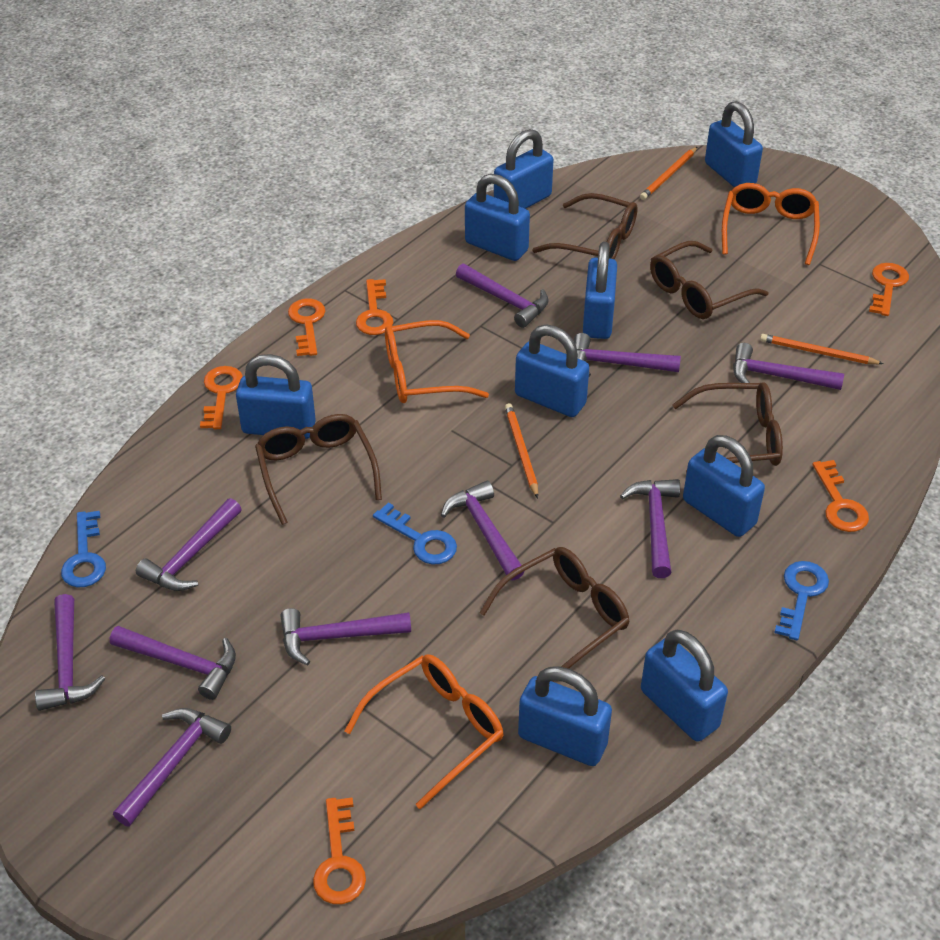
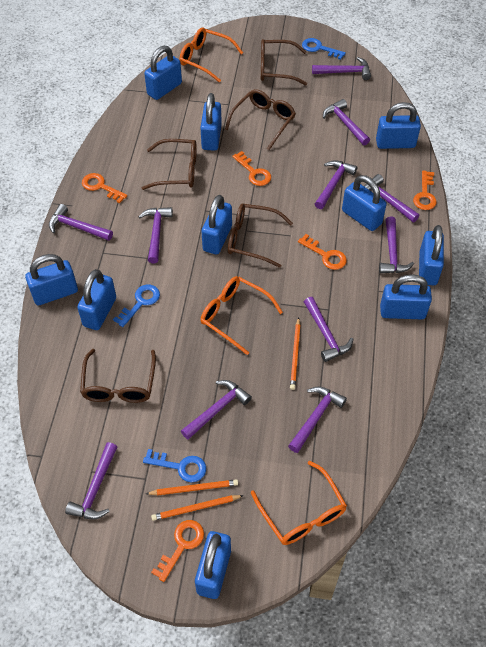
blue padlock: 9 -> 10
orange key: 6 -> 5
purple hammer: 10 -> 11

